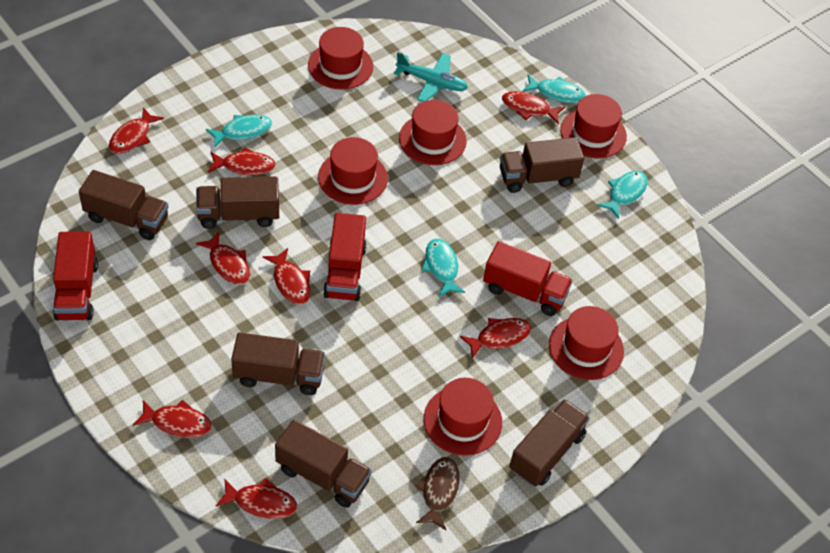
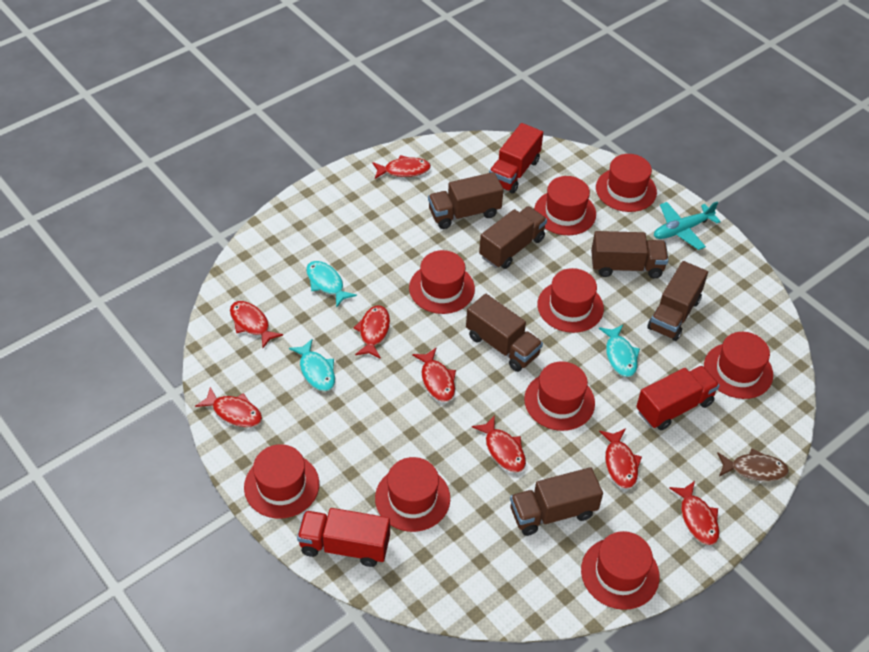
red hat: 6 -> 9
turquoise fish: 4 -> 3

